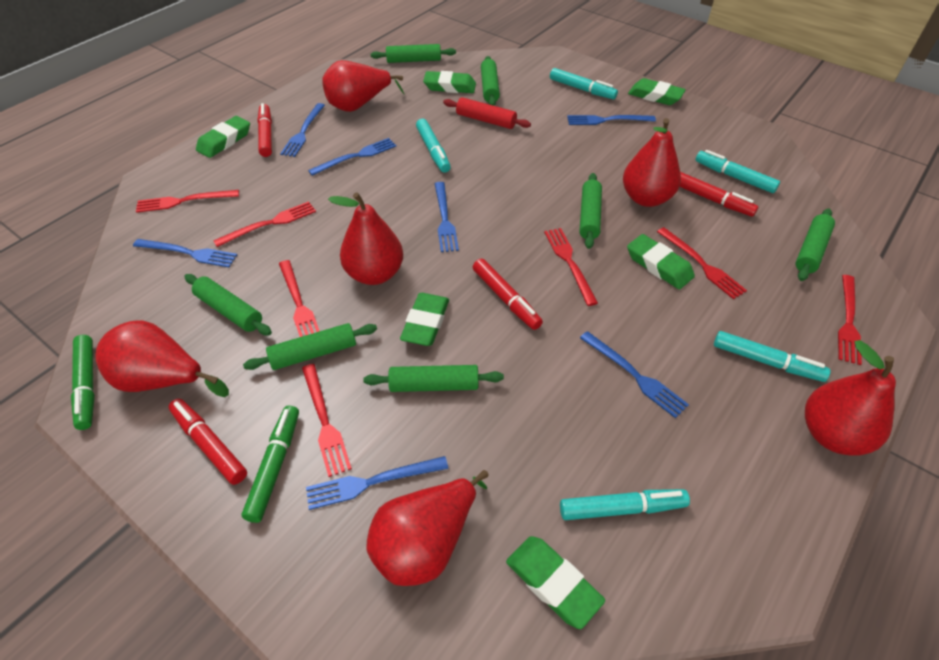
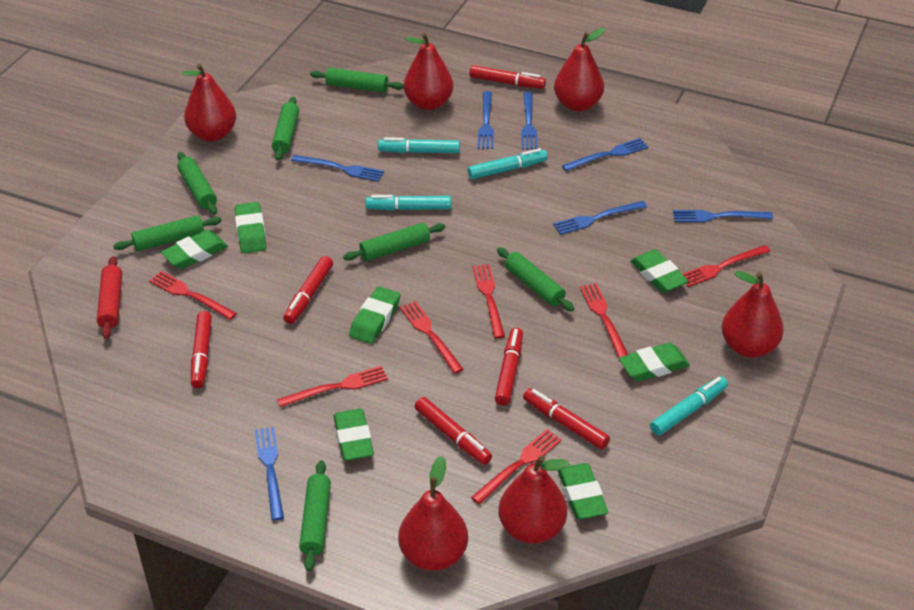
green eraser: 6 -> 7
green marker: 2 -> 0
red marker: 4 -> 6
turquoise marker: 5 -> 4

